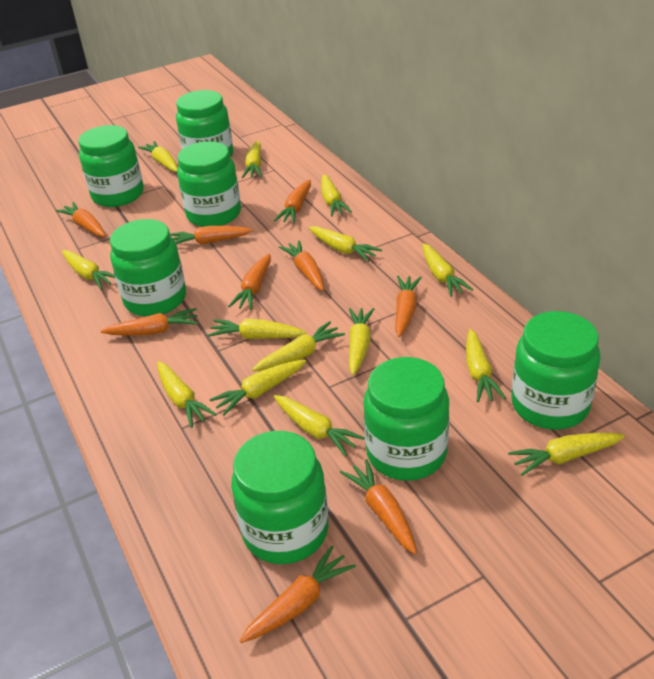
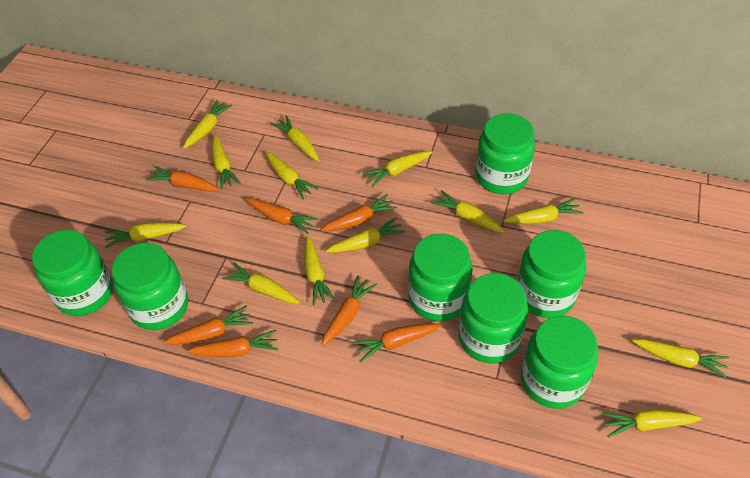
orange carrot: 9 -> 7
yellow carrot: 14 -> 13

